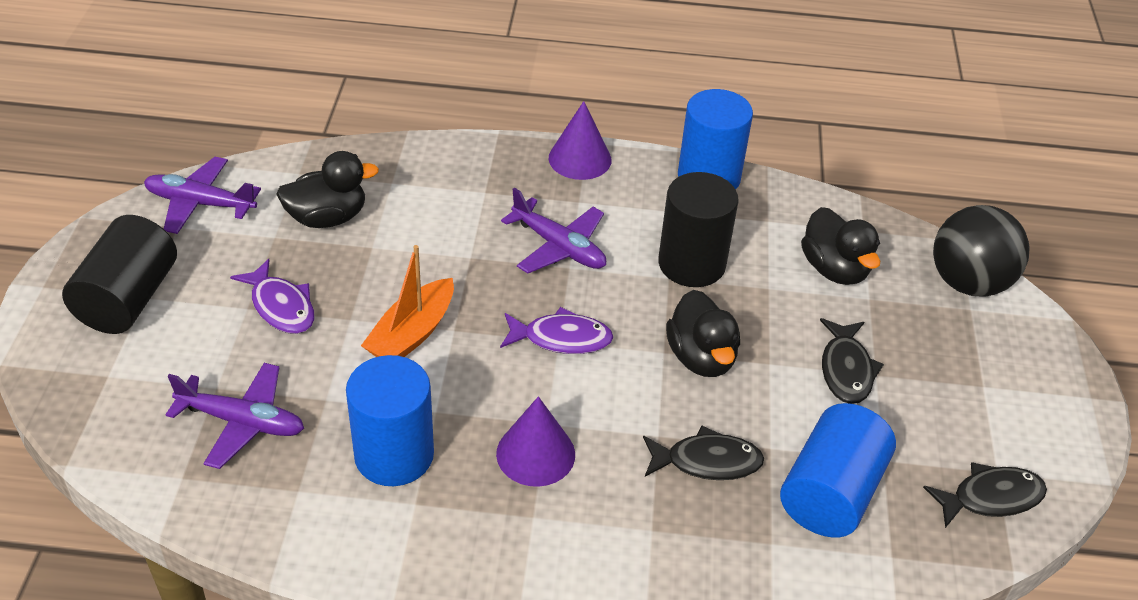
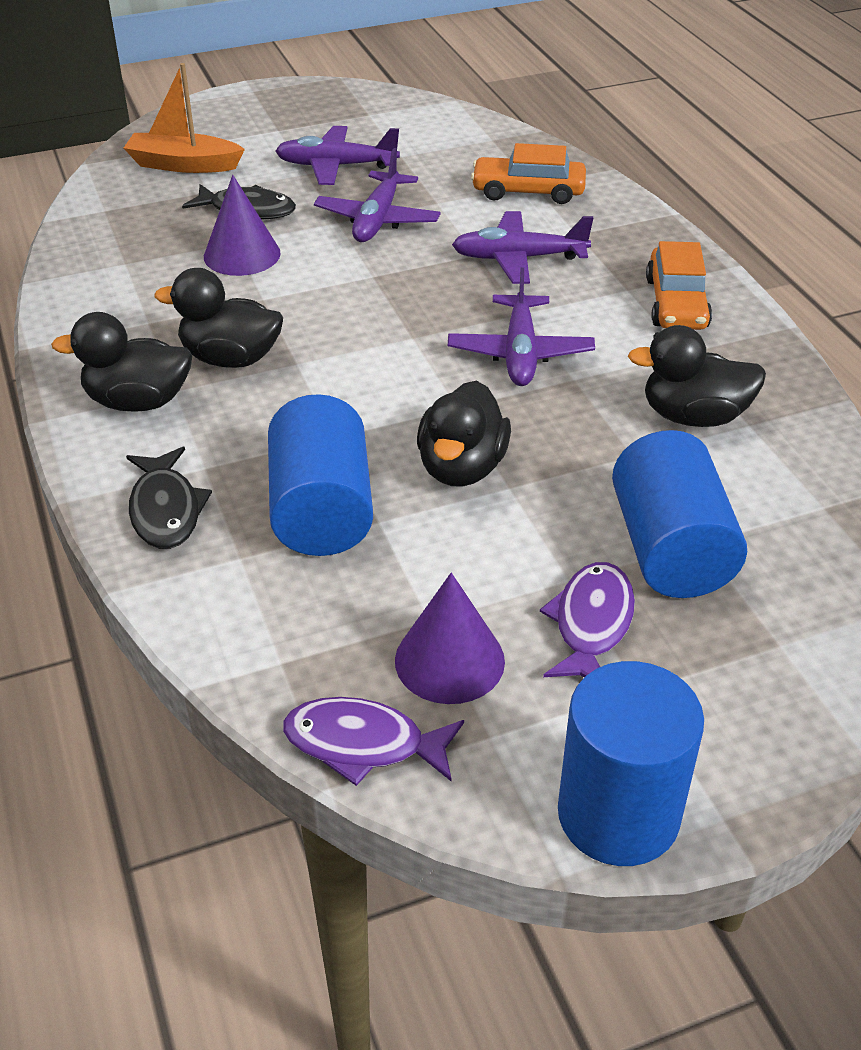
black ball: 1 -> 0
black cylinder: 2 -> 0
black duck: 3 -> 4
black fish: 3 -> 2
orange car: 0 -> 2
purple plane: 3 -> 4

